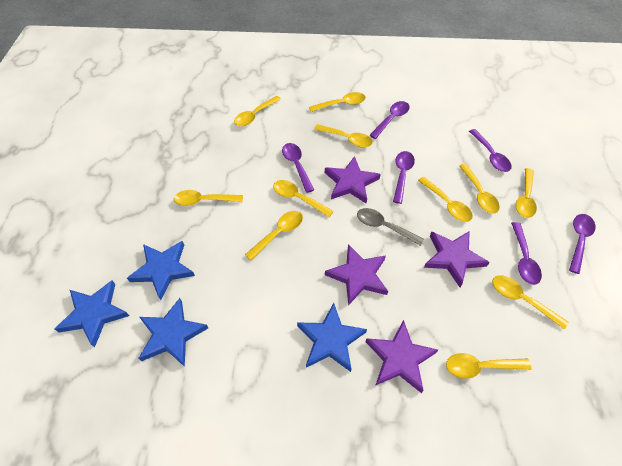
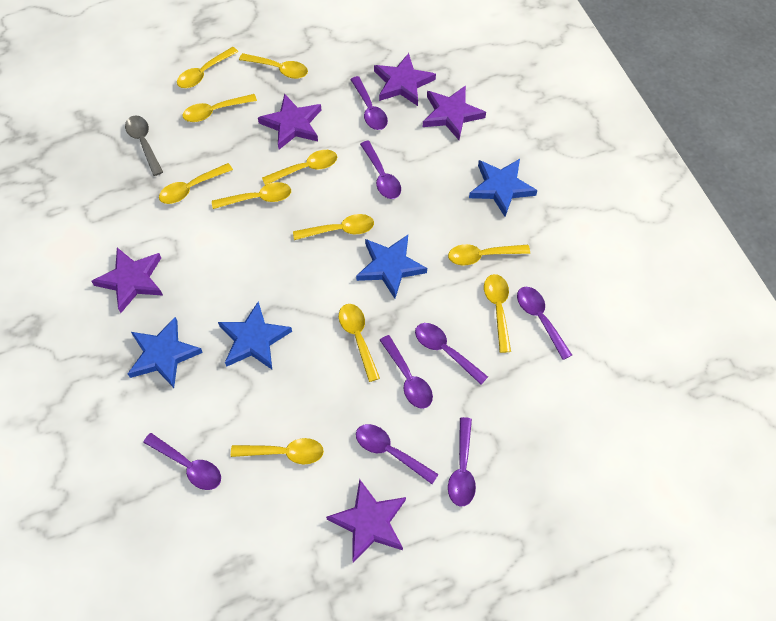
purple spoon: 6 -> 8
purple star: 4 -> 5

